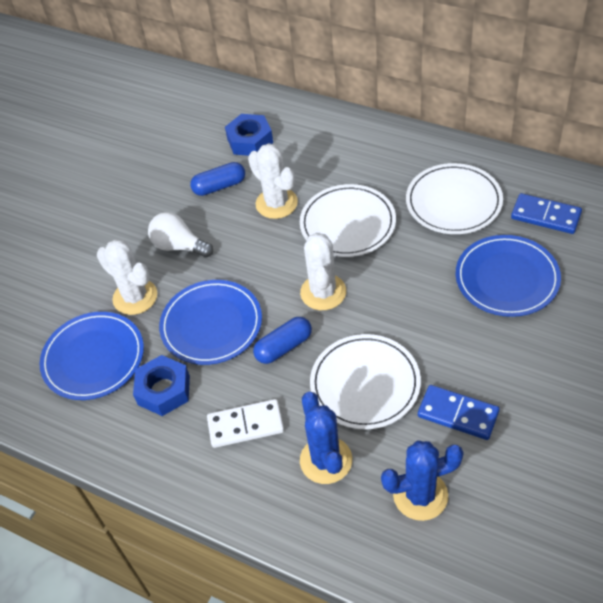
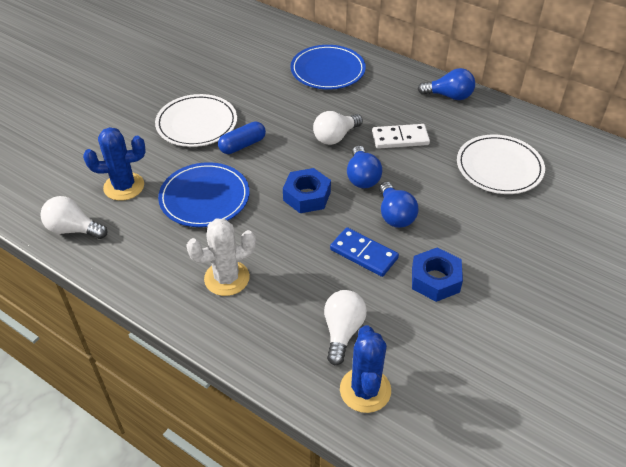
blue capsule: 2 -> 1
blue domino: 2 -> 1
blue light bulb: 0 -> 3
blue plate: 3 -> 2
white cactus: 3 -> 1
white light bulb: 1 -> 3
white plate: 3 -> 2

